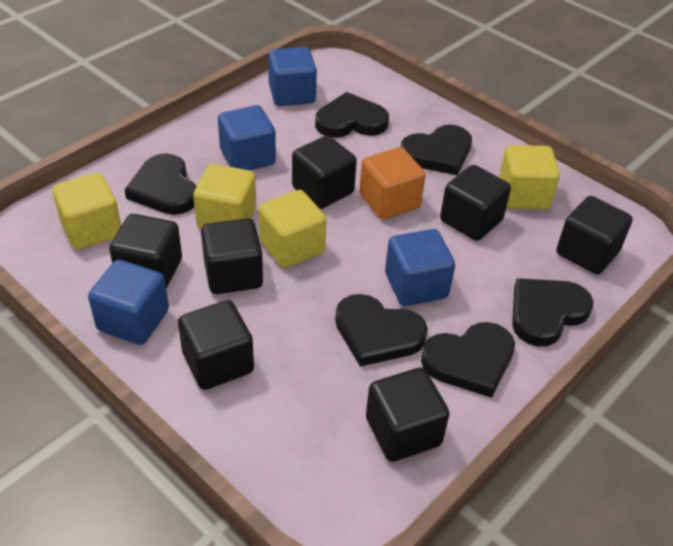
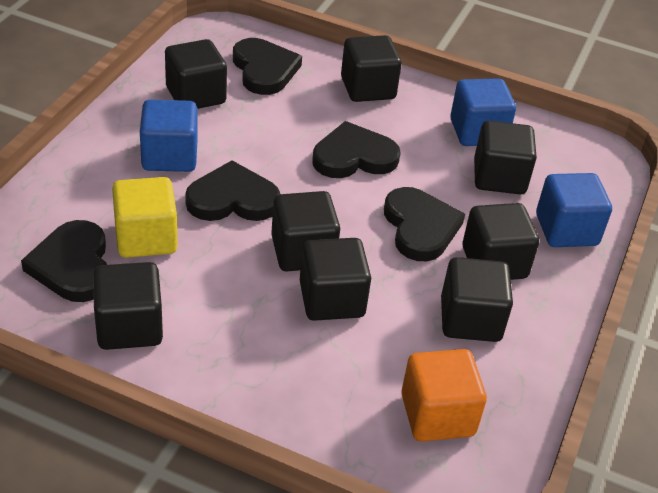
black cube: 7 -> 8
black heart: 6 -> 5
blue cube: 4 -> 3
yellow cube: 4 -> 1

